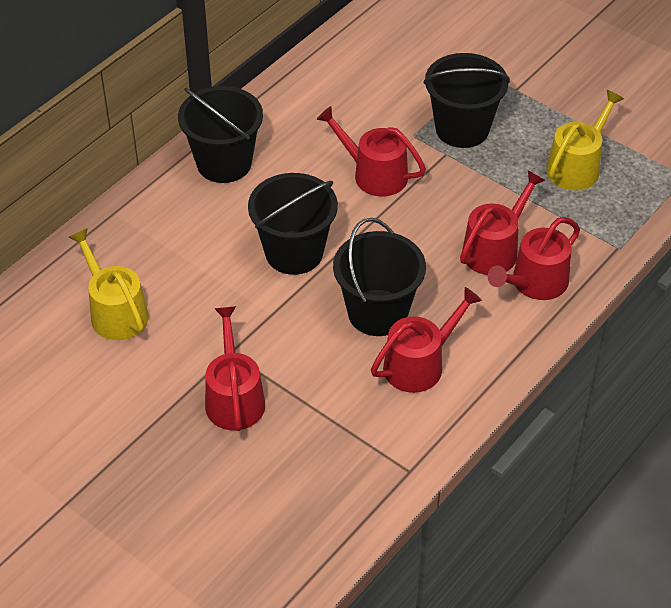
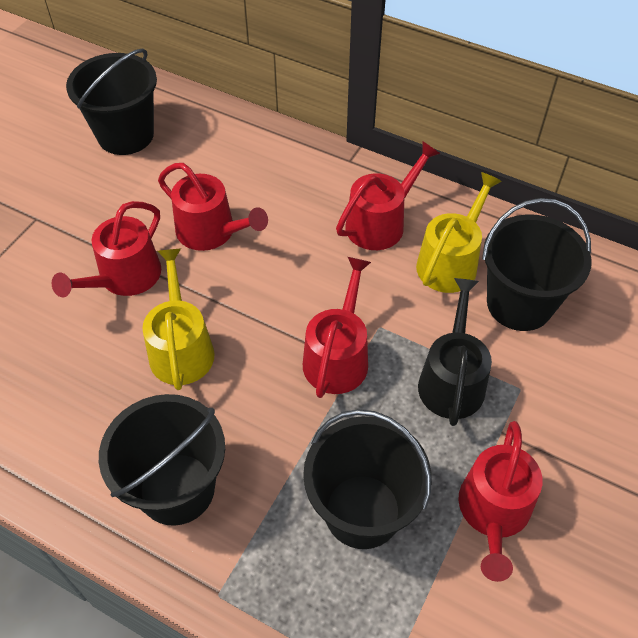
black watering can: 0 -> 1

